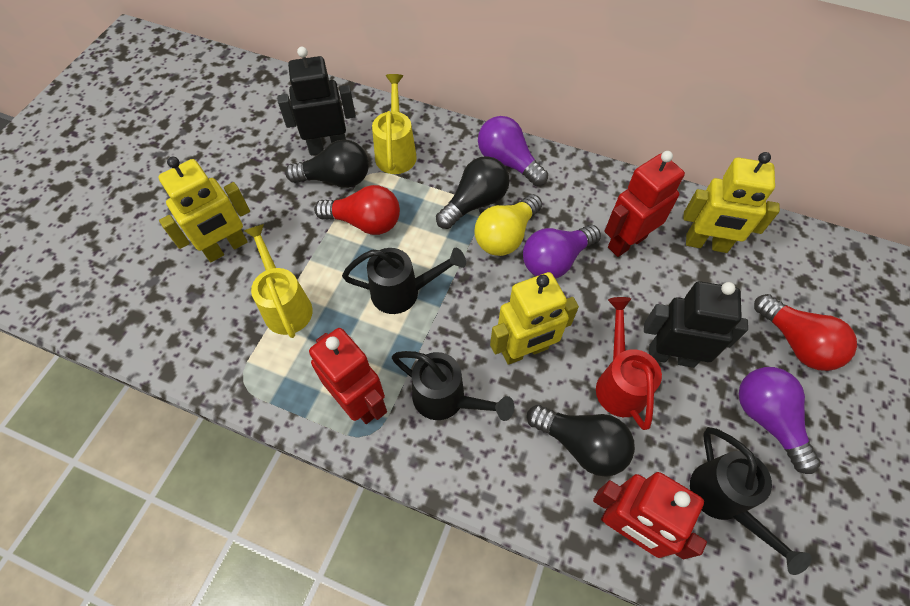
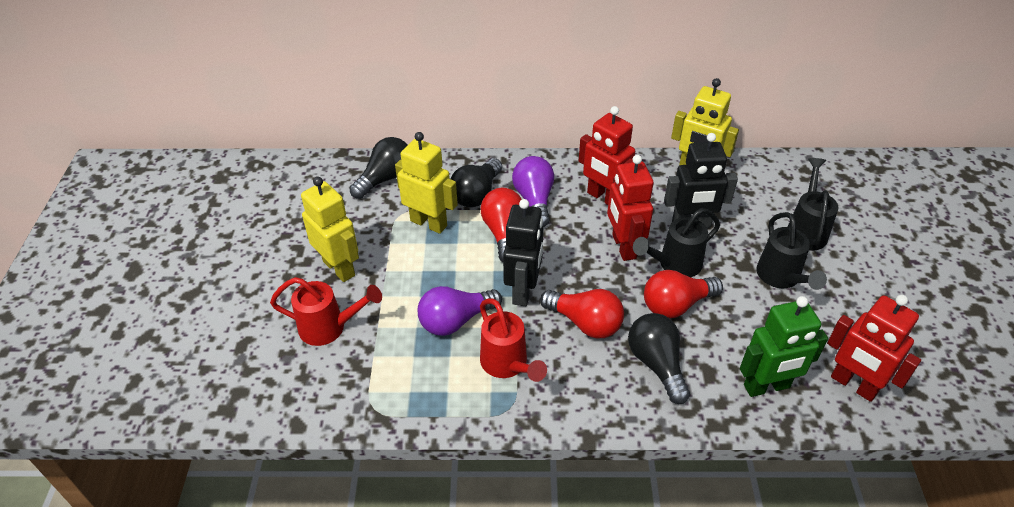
green robot: 0 -> 1
purple light bulb: 3 -> 2
red light bulb: 2 -> 3
red watering can: 1 -> 2
yellow light bulb: 1 -> 0
yellow watering can: 2 -> 0

